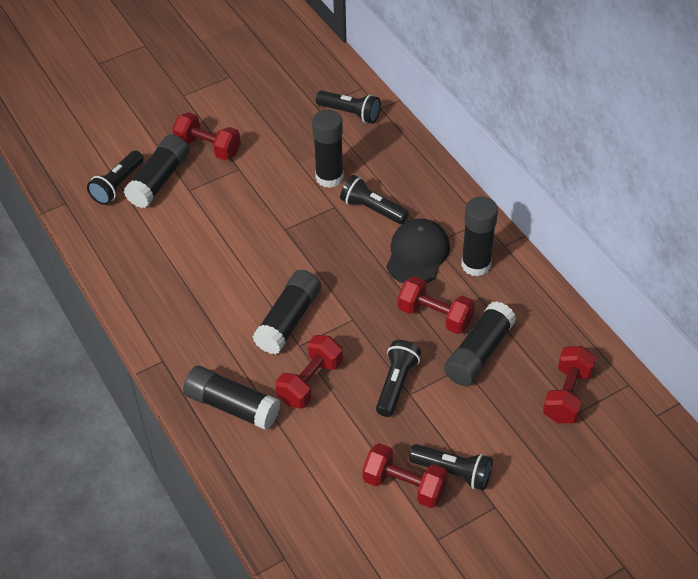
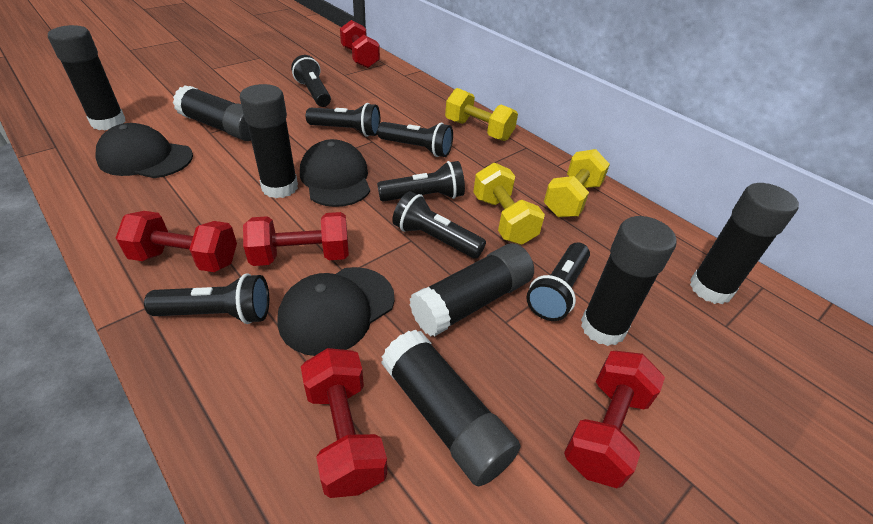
black cap: 1 -> 3
black flashlight: 5 -> 7
black glue stick: 6 -> 7
yellow dumbbell: 0 -> 3

